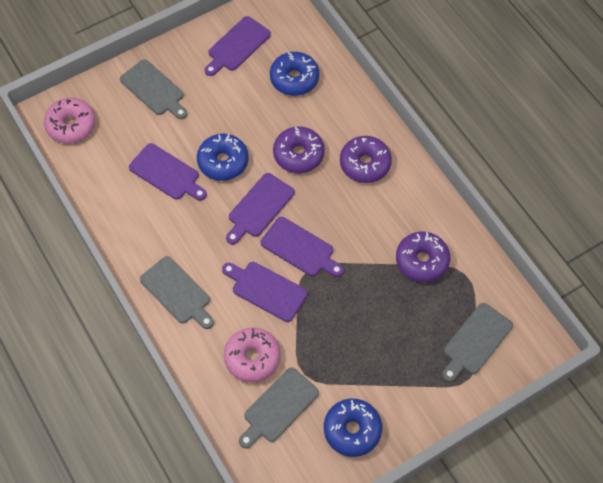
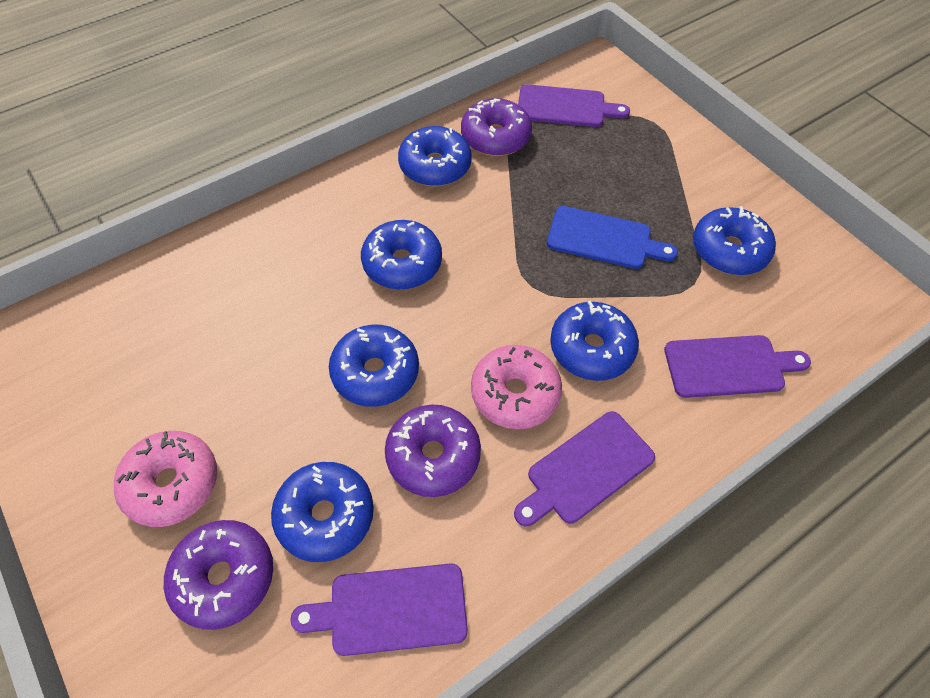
blue cutting board: 0 -> 1
blue donut: 3 -> 6
grey cutting board: 4 -> 0
purple cutting board: 5 -> 4

